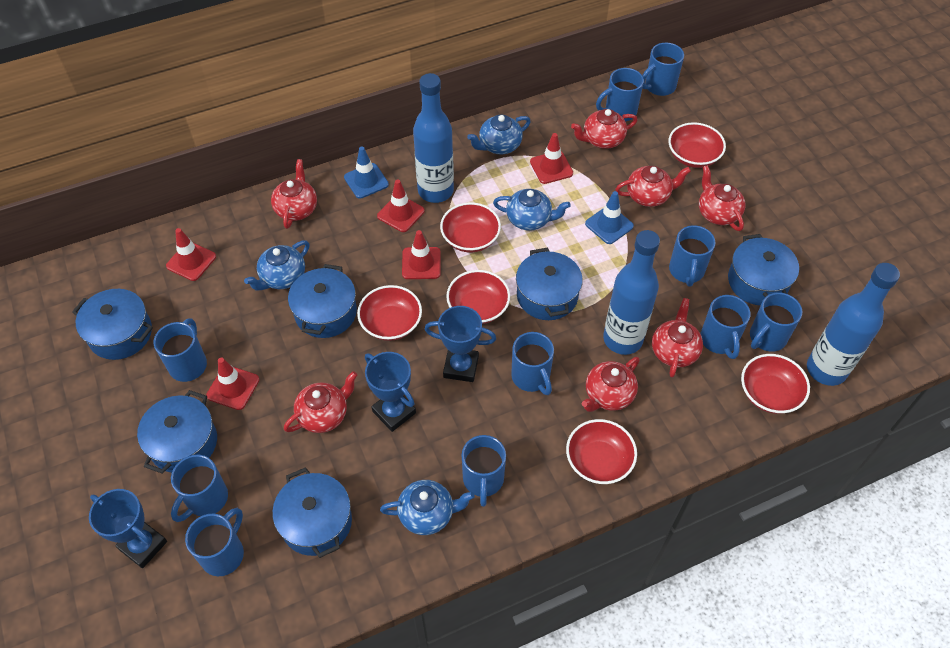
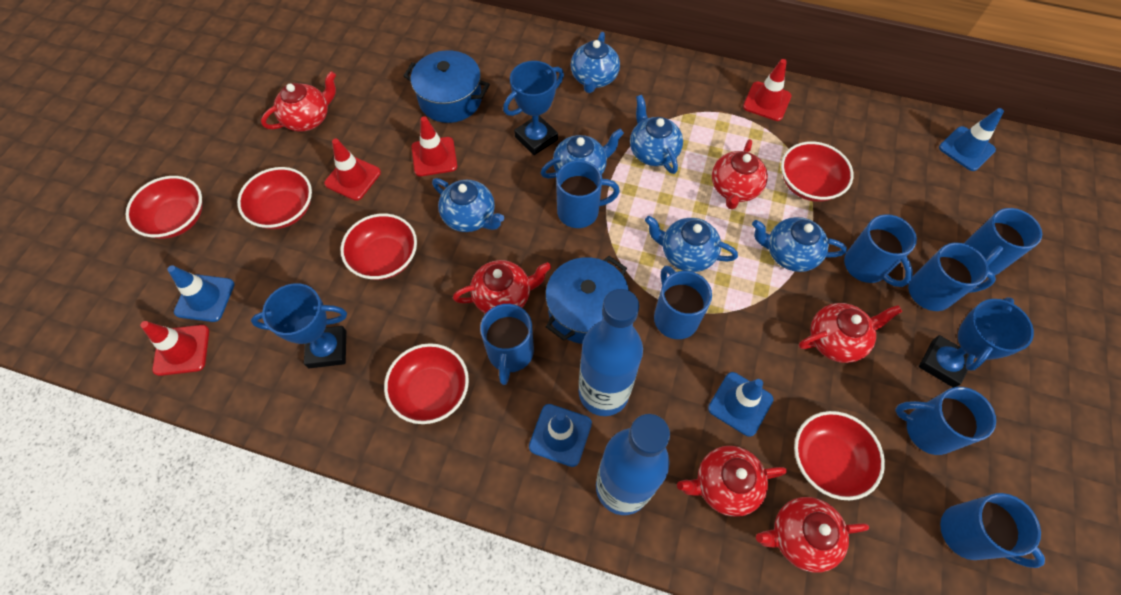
blue bottle: 3 -> 2
blue mug: 10 -> 8
blue pot: 6 -> 2
blue teapot: 4 -> 6
blue traffic cone: 2 -> 4
red teapot: 7 -> 6
red traffic cone: 5 -> 4

